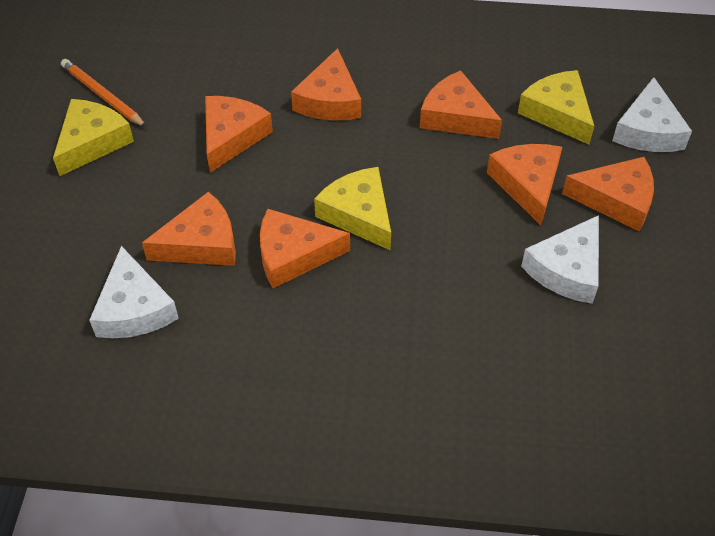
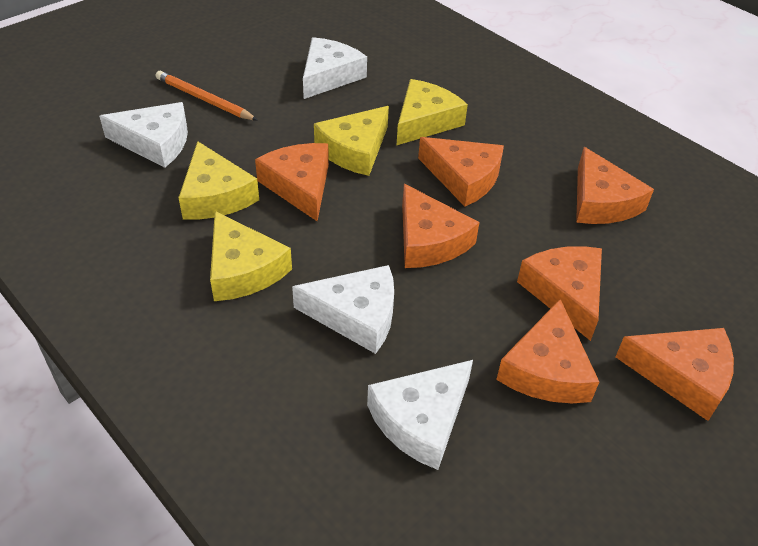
white cheese: 3 -> 4
yellow cheese: 3 -> 4

